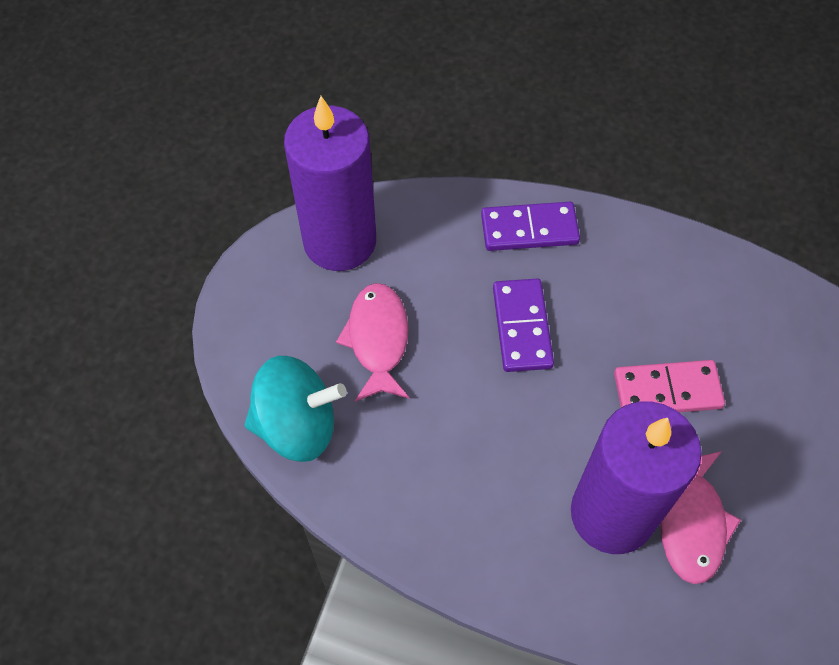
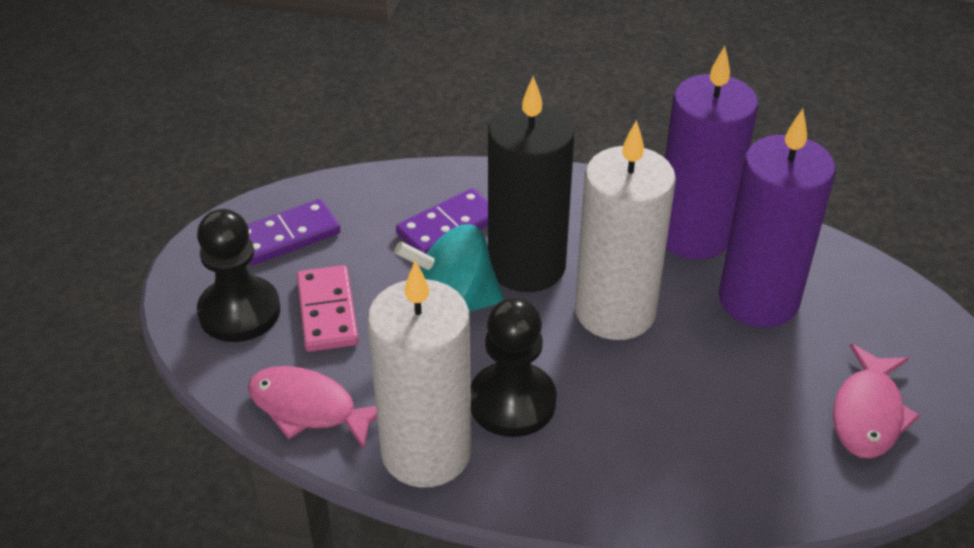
black candle: 0 -> 1
black pawn: 0 -> 2
white candle: 0 -> 2

